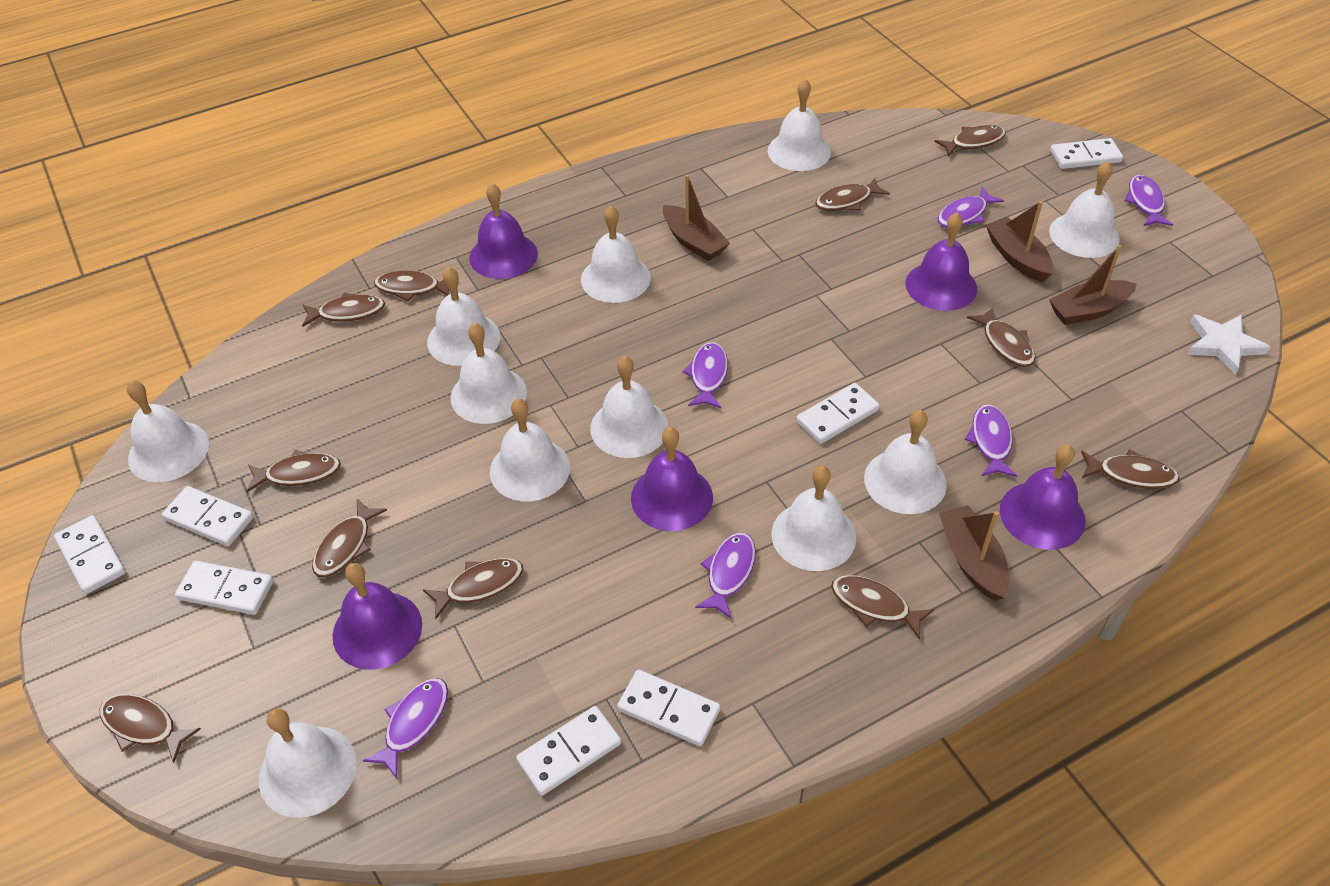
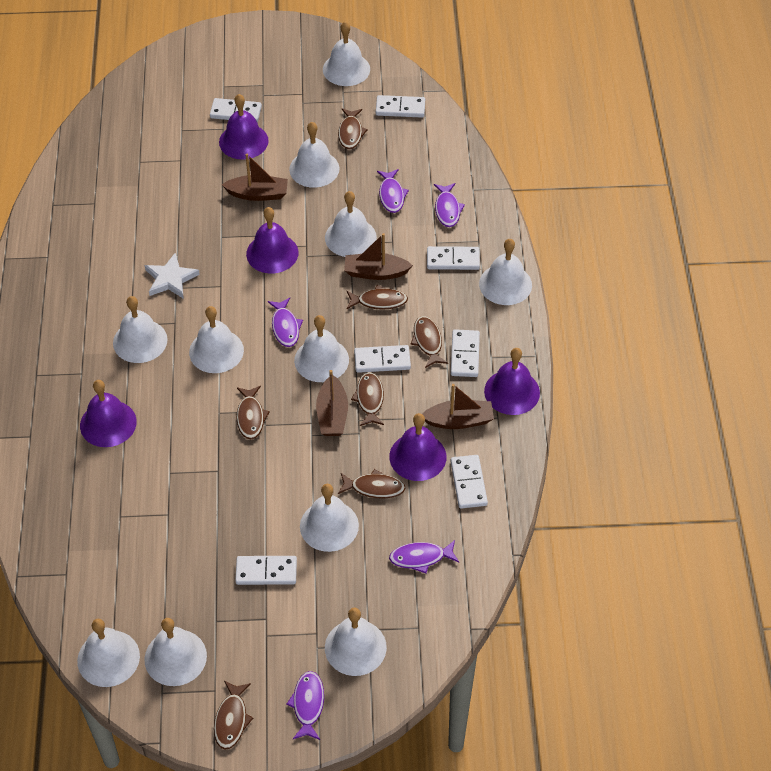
brown fish: 11 -> 7
purple fish: 6 -> 5

